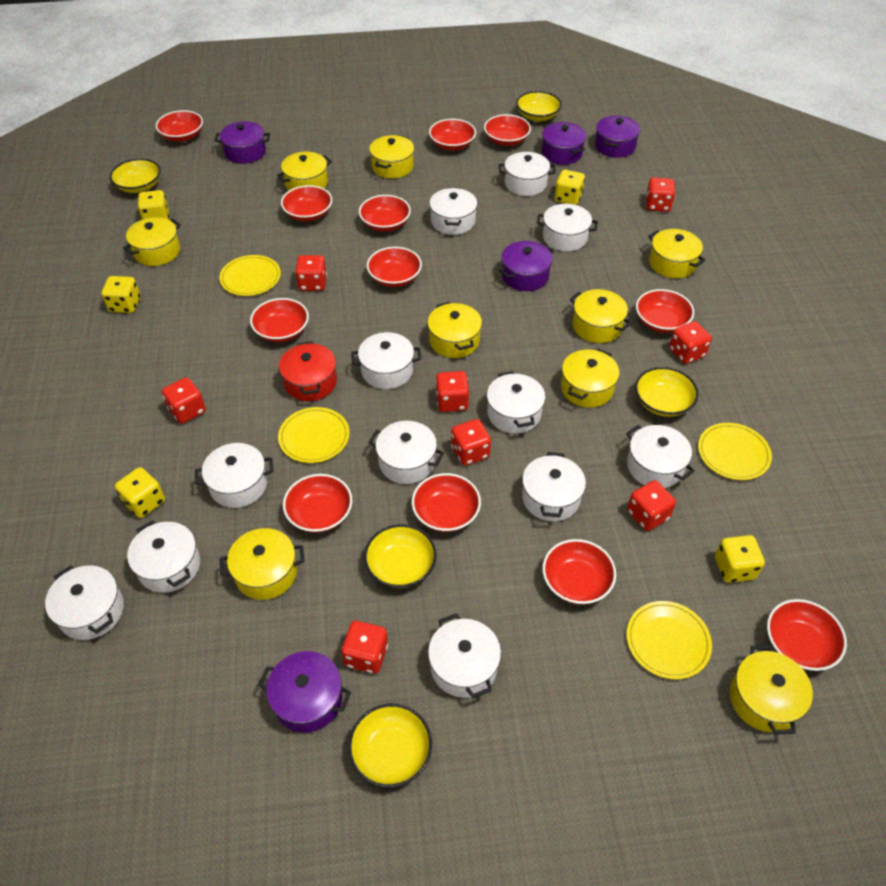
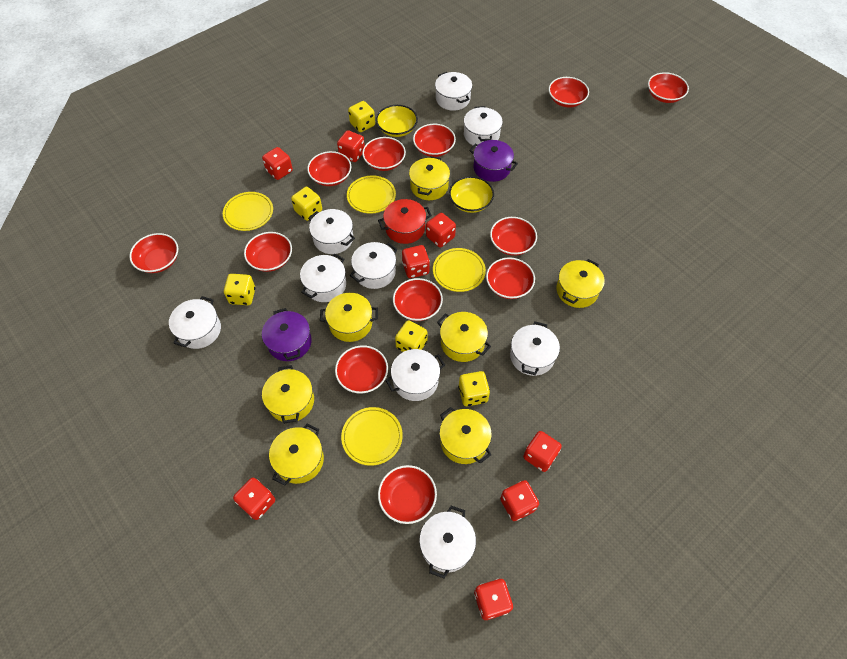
purple pot: 5 -> 2
white pot: 12 -> 9
yellow bowl: 5 -> 2
yellow pot: 9 -> 7

